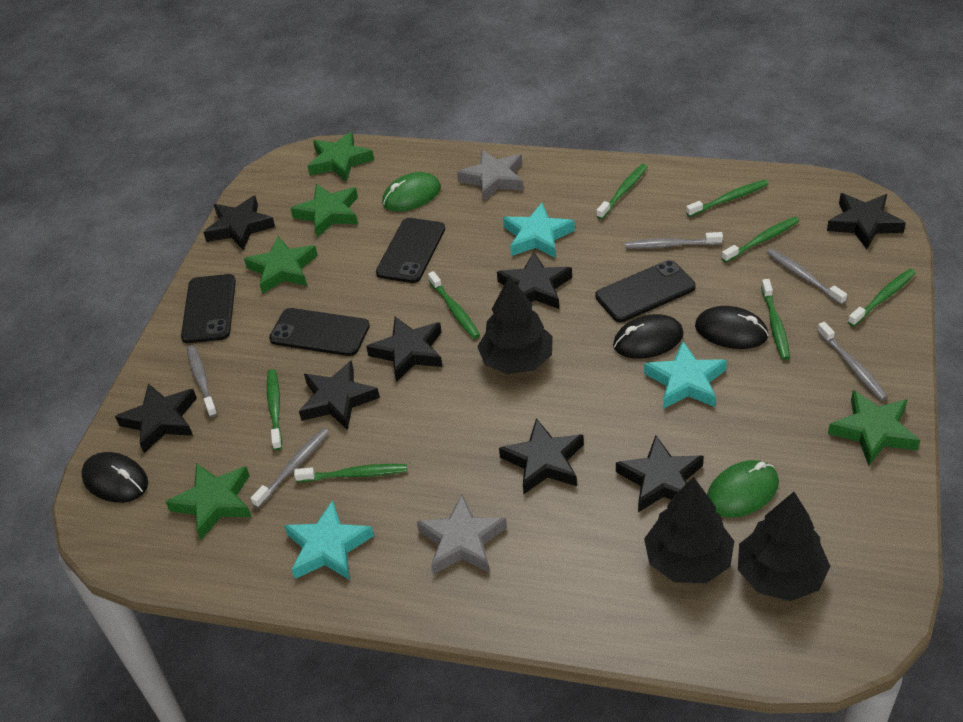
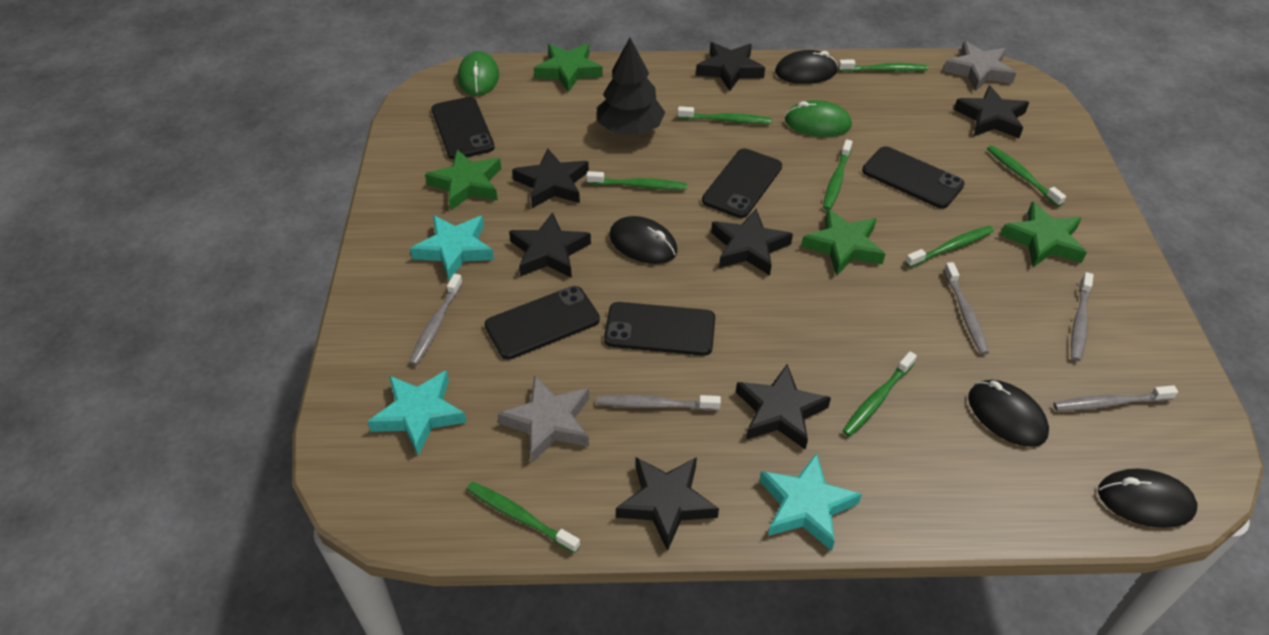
black mouse: 3 -> 4
black phone: 4 -> 5
black star: 8 -> 7
black tree: 3 -> 1
green star: 5 -> 4

